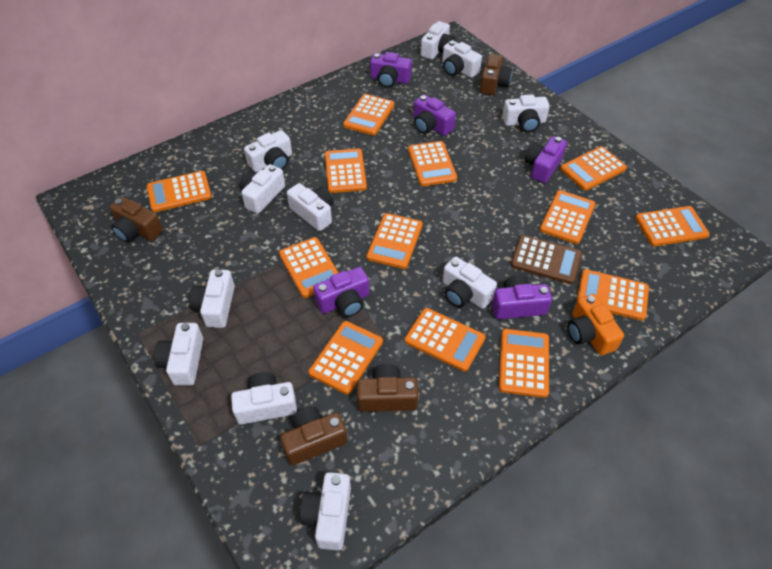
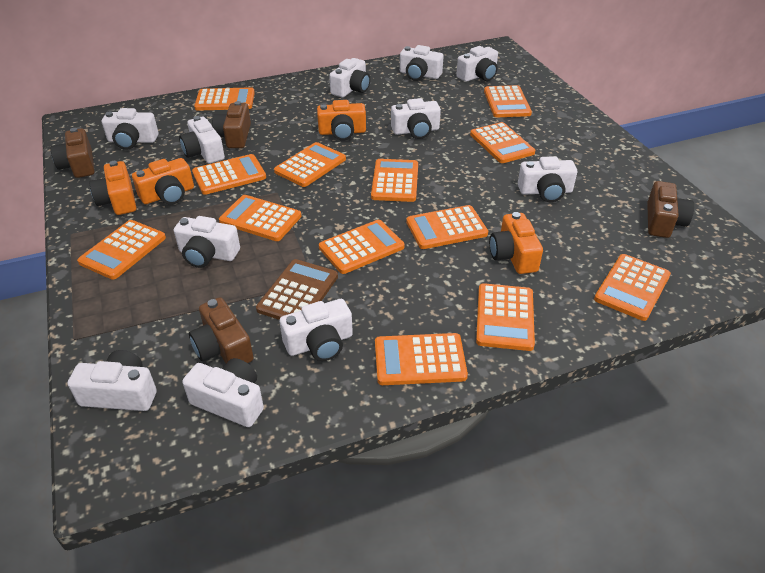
orange camera: 1 -> 4
purple camera: 5 -> 0

